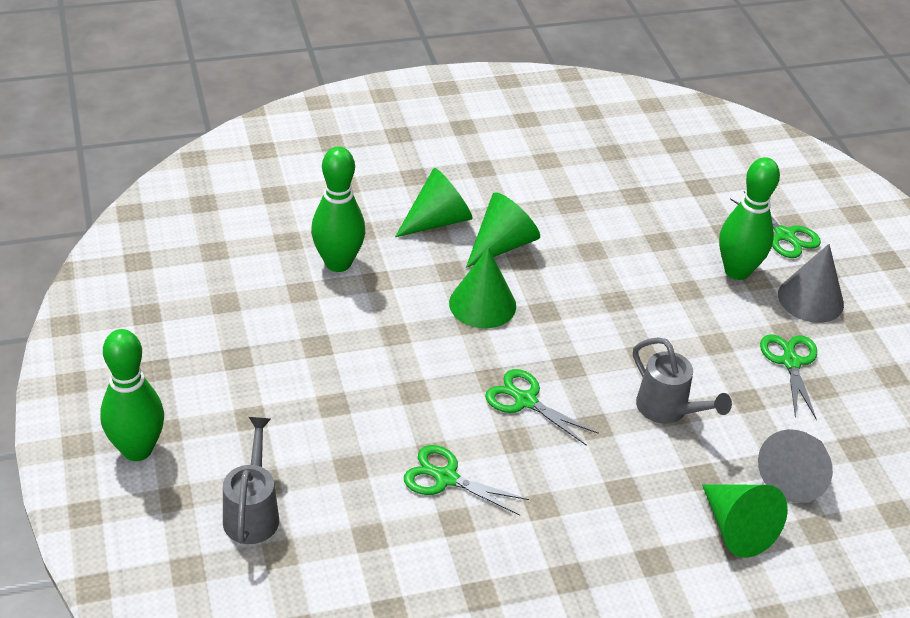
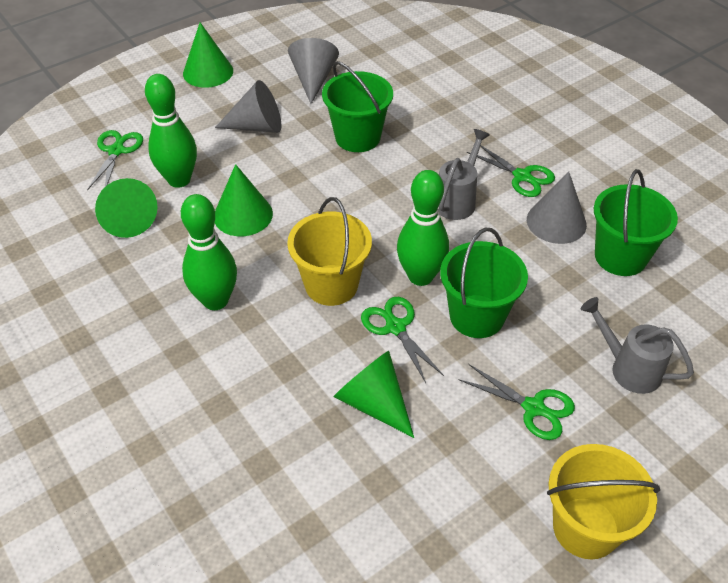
green bucket: 0 -> 3
grey cone: 2 -> 3
yellow bucket: 0 -> 2

